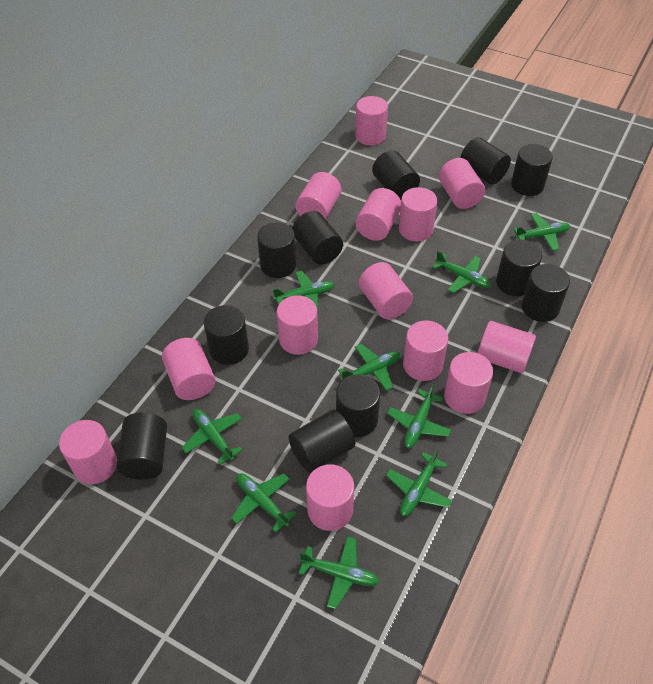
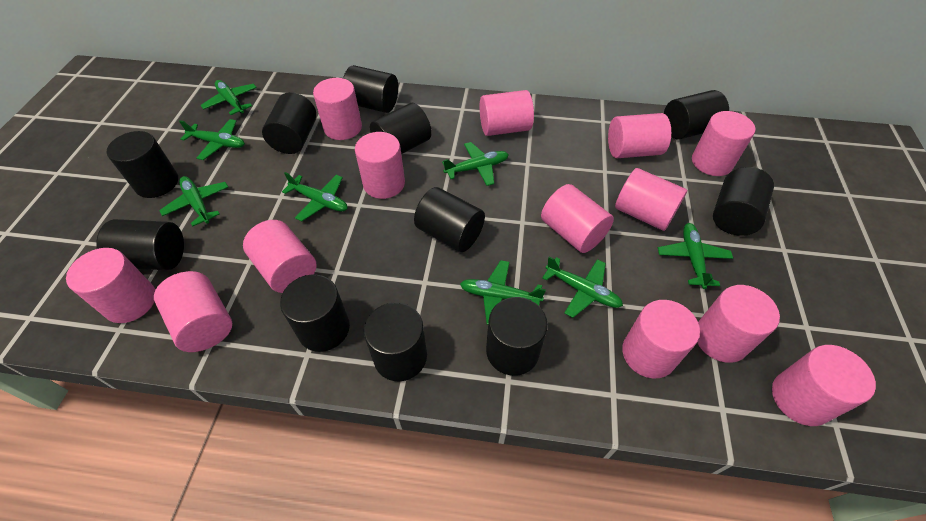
green plane: 9 -> 8

